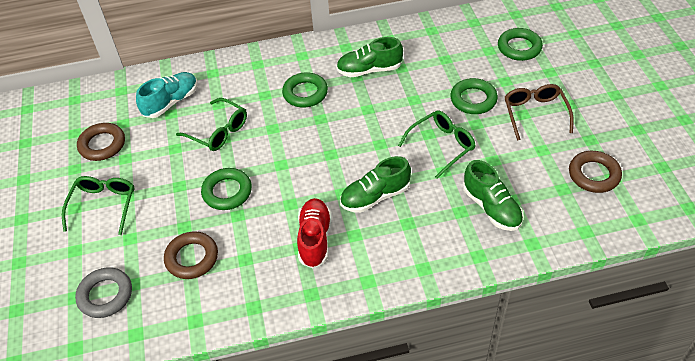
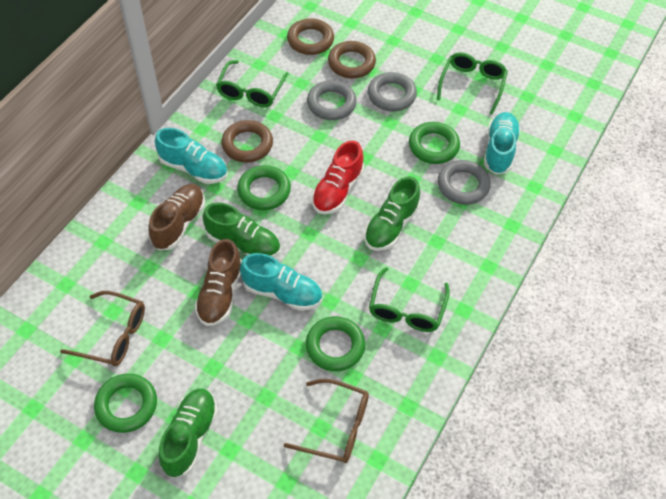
brown glasses: 1 -> 2
brown shoe: 0 -> 2
grey ring: 1 -> 3
turquoise shoe: 1 -> 3

